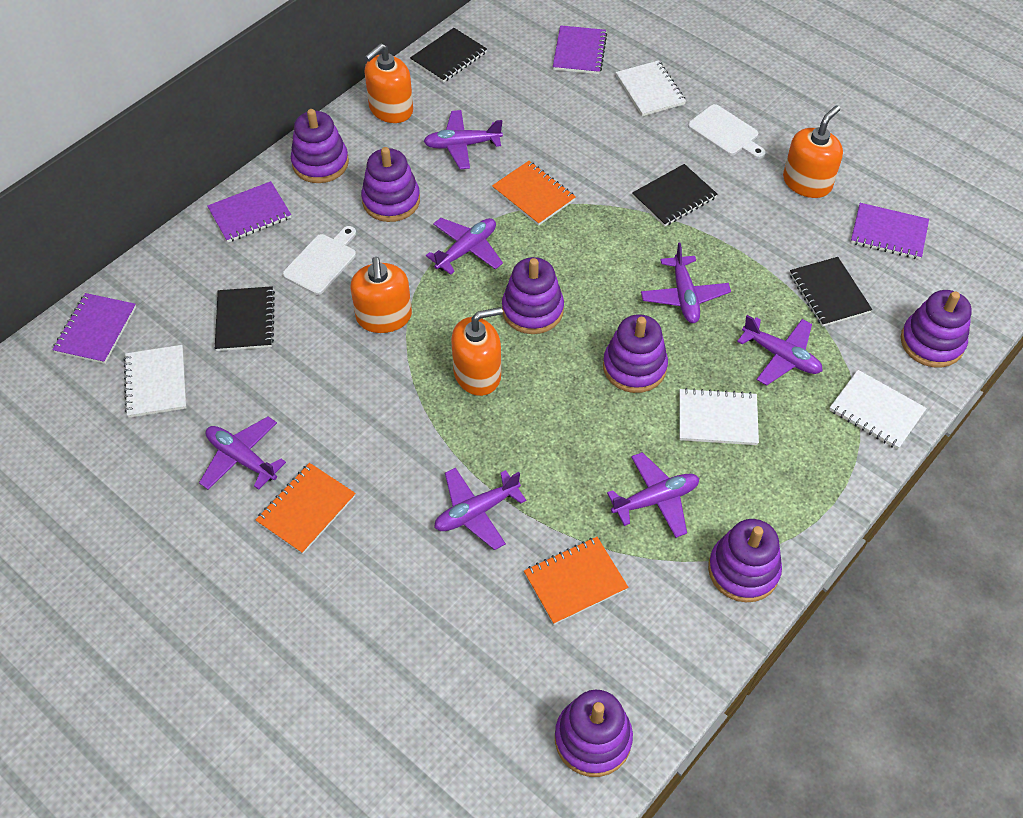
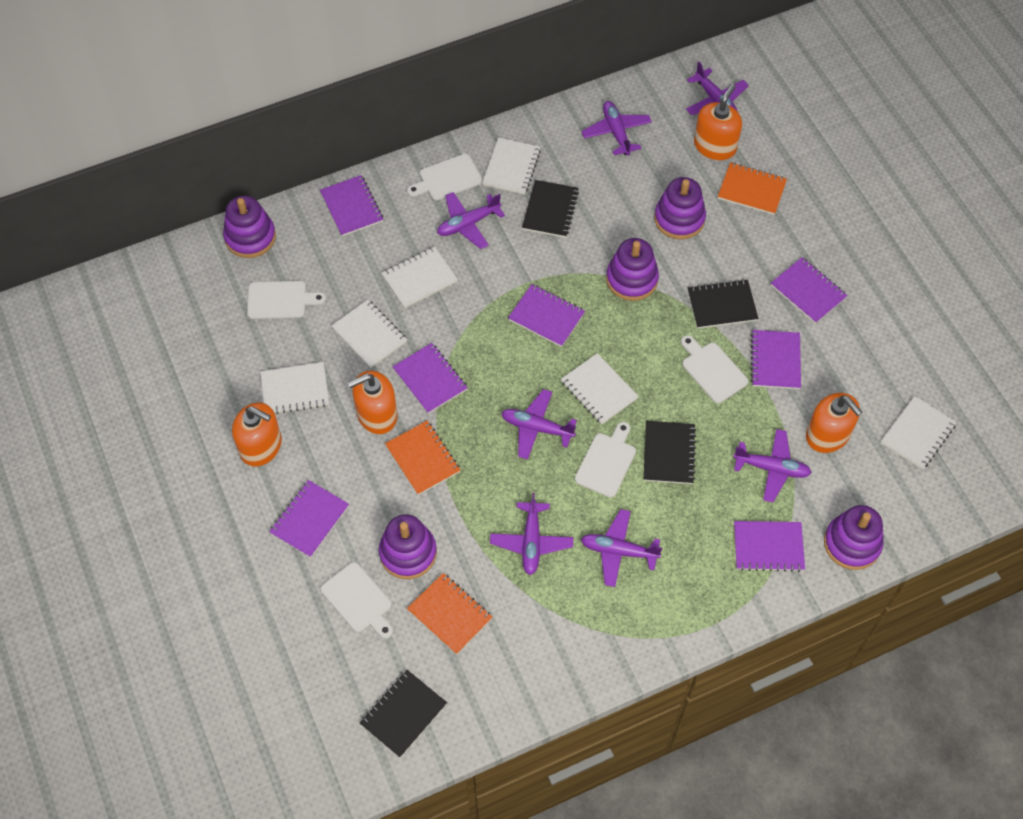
purple notebook: 4 -> 7
purple stacking toy: 7 -> 5
white cutting board: 2 -> 5
white notebook: 4 -> 6

